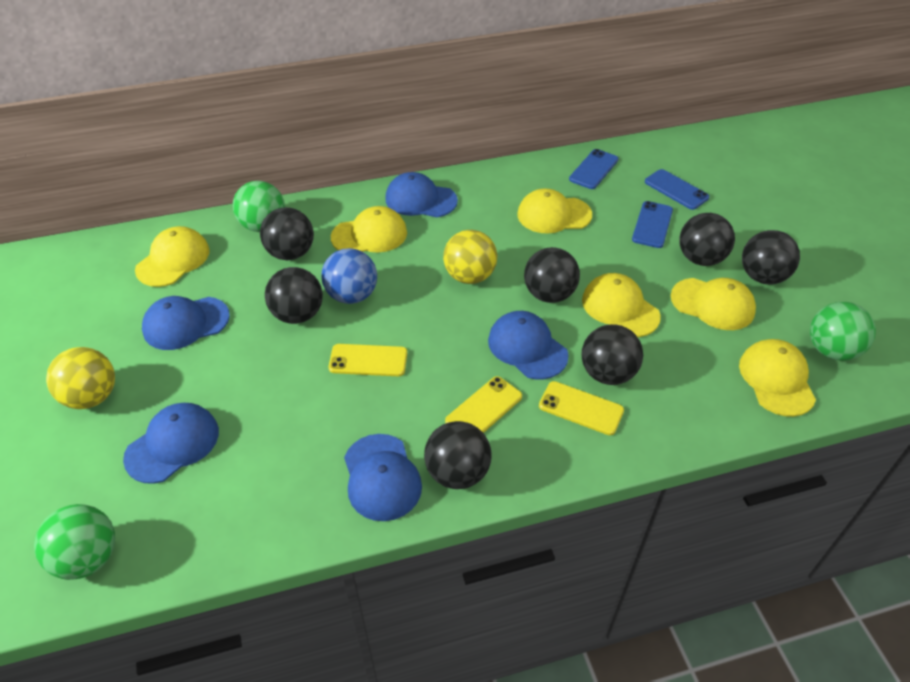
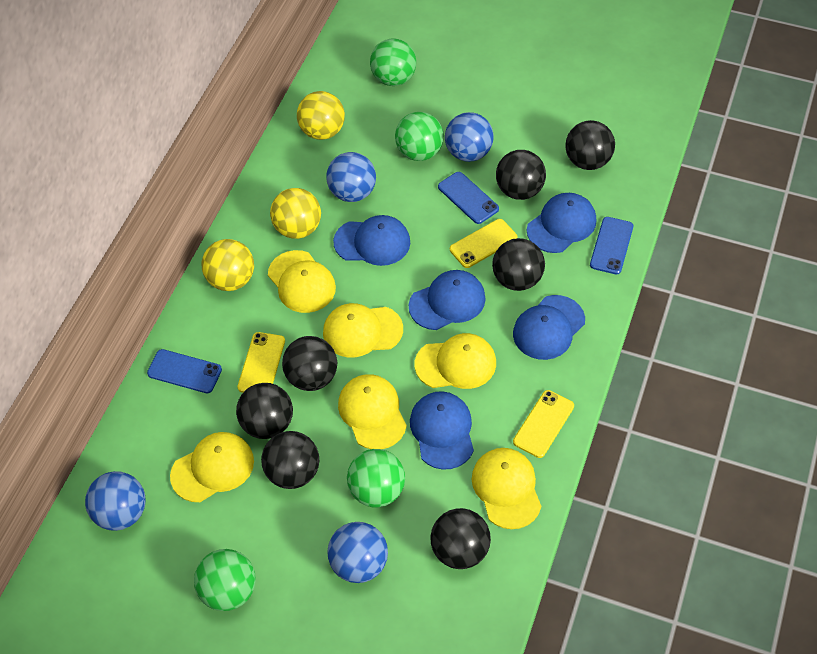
blue ball: 1 -> 4
green ball: 3 -> 4
yellow ball: 2 -> 3

